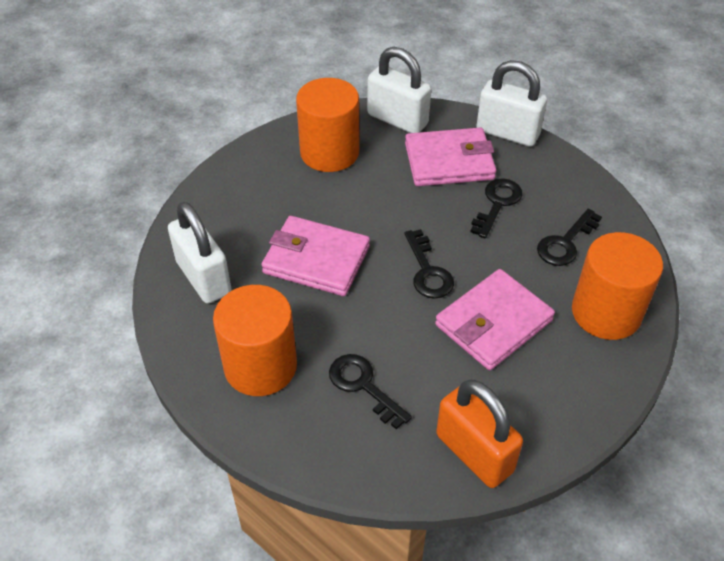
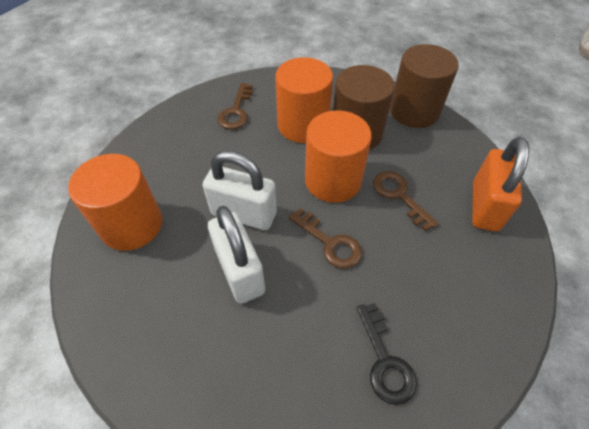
black key: 4 -> 1
brown cylinder: 0 -> 2
brown key: 0 -> 3
pink wallet: 3 -> 0
white padlock: 3 -> 2

